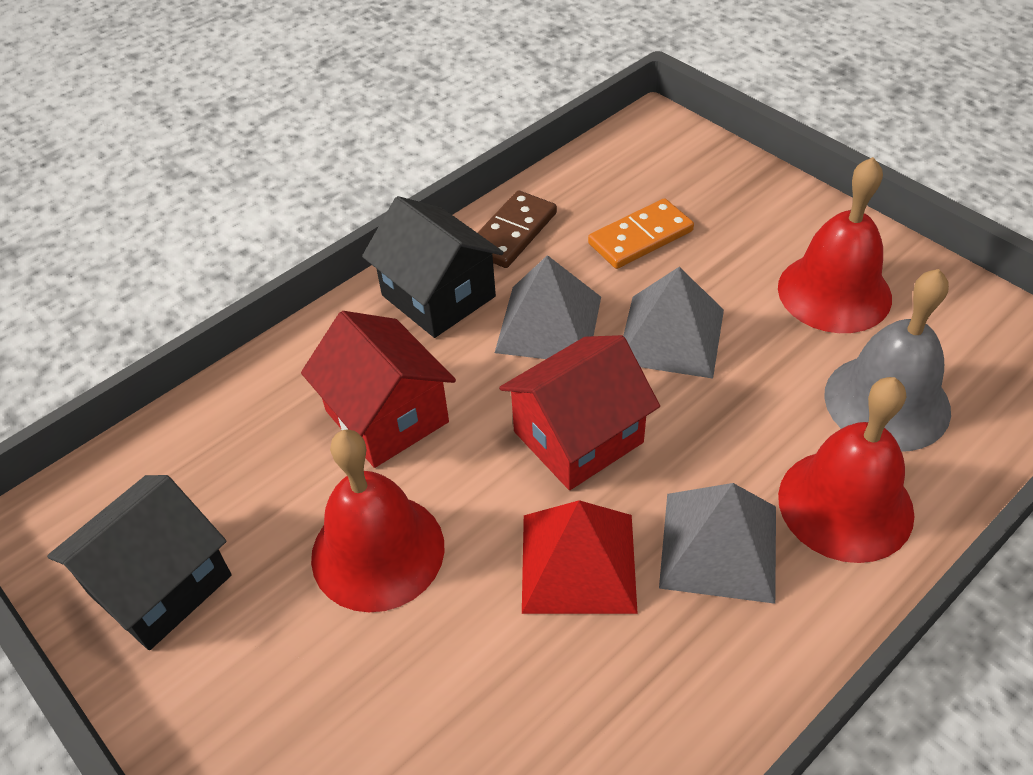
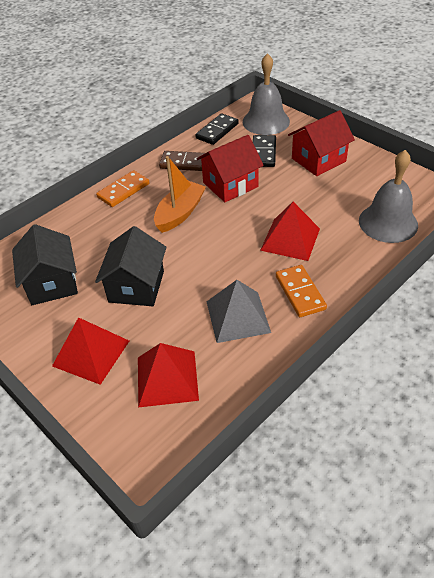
black domino: 0 -> 2
grey bell: 1 -> 2
grey pyramid: 3 -> 1
orange boat: 0 -> 1
orange domino: 1 -> 2
red bell: 3 -> 0
red pyramid: 1 -> 3

